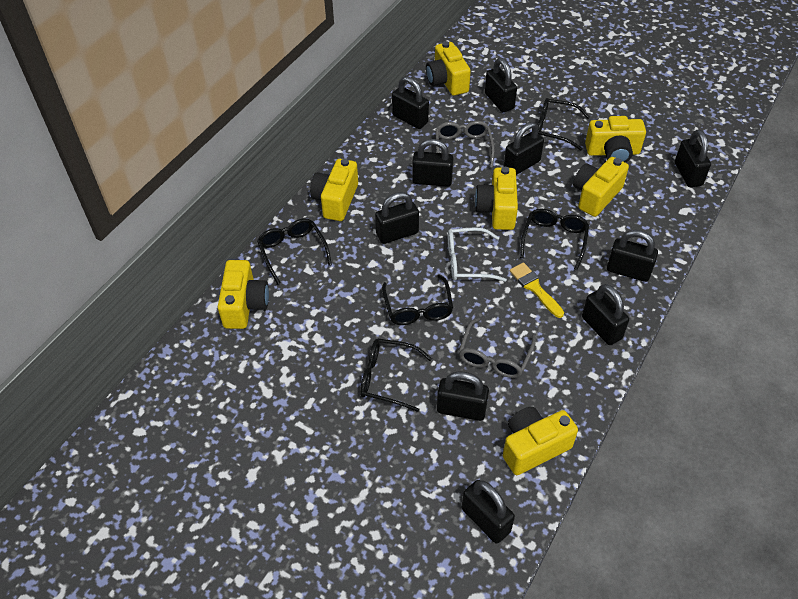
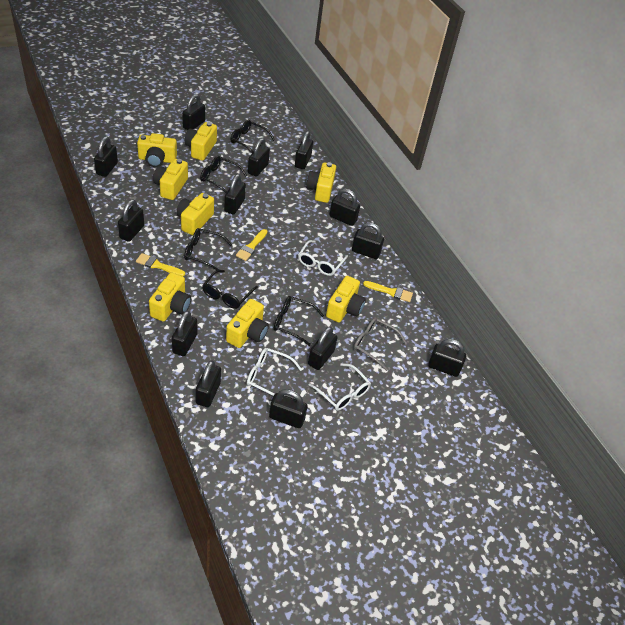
black padlock: 10 -> 13
grey glasses: 2 -> 1
white glasses: 1 -> 3
yellow brush: 1 -> 3
yellow camera: 7 -> 8

